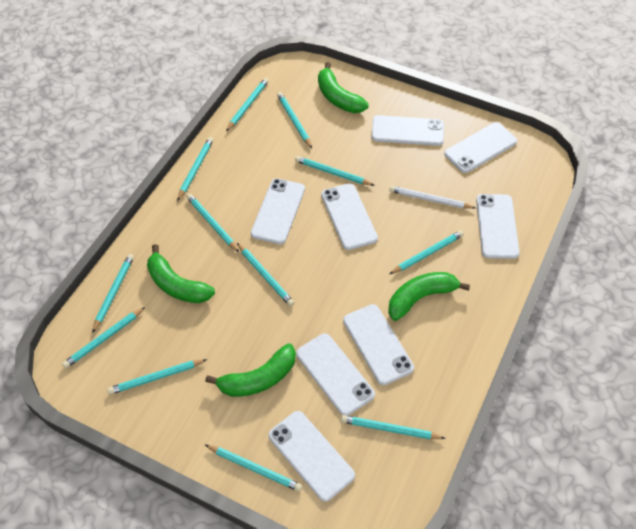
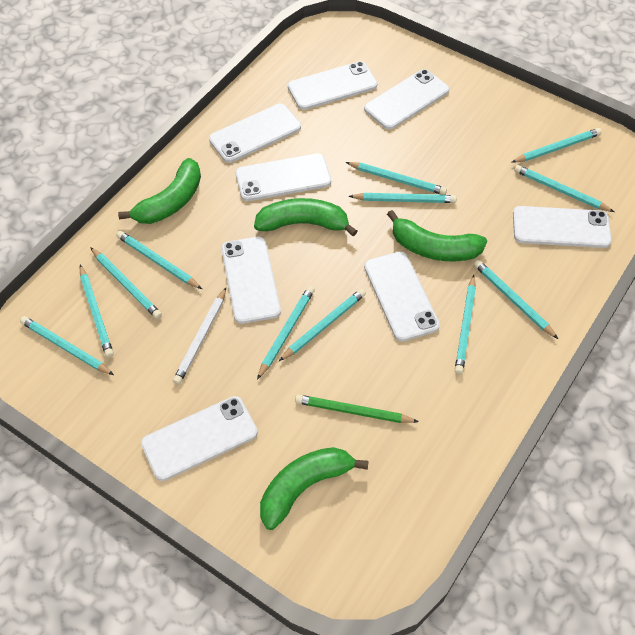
green pencil: 0 -> 1

